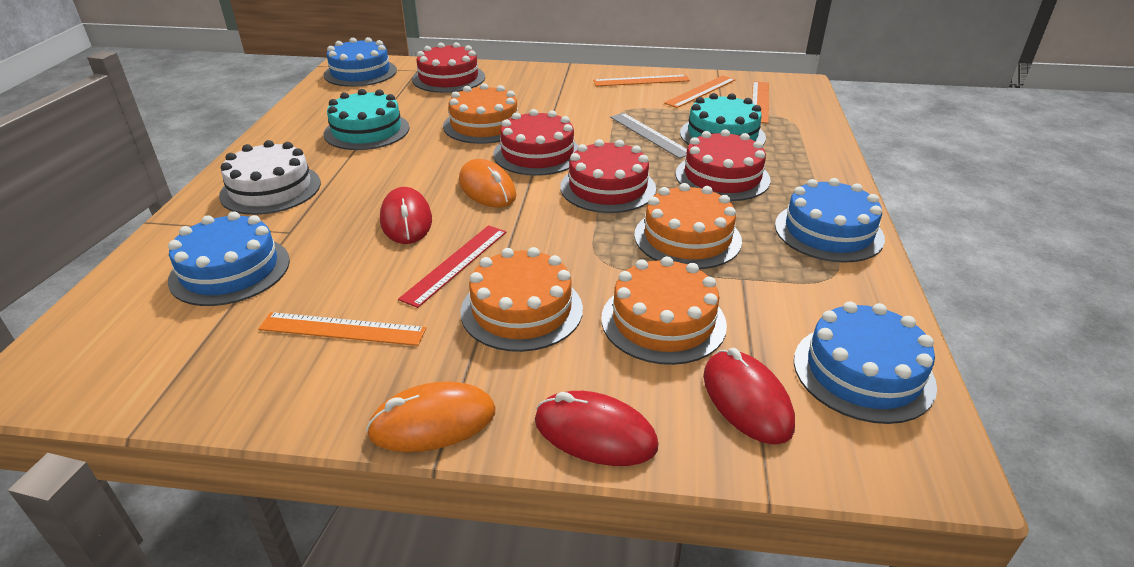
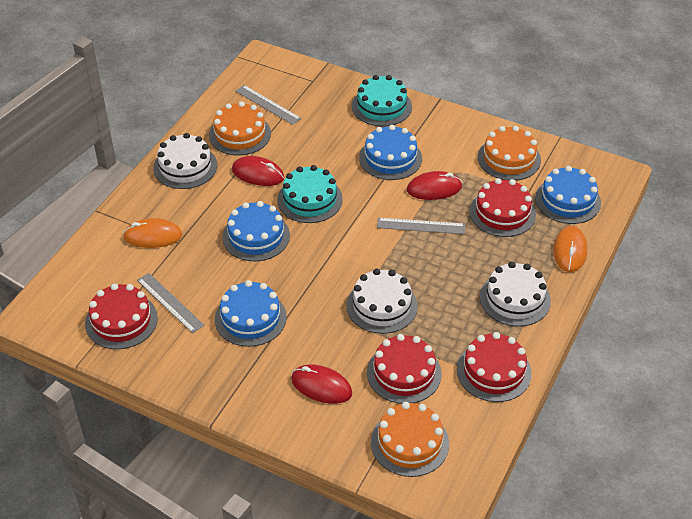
grey ruler: 1 -> 3
orange cake: 4 -> 3
orange ruler: 4 -> 0
red ruler: 1 -> 0
white cake: 1 -> 3

